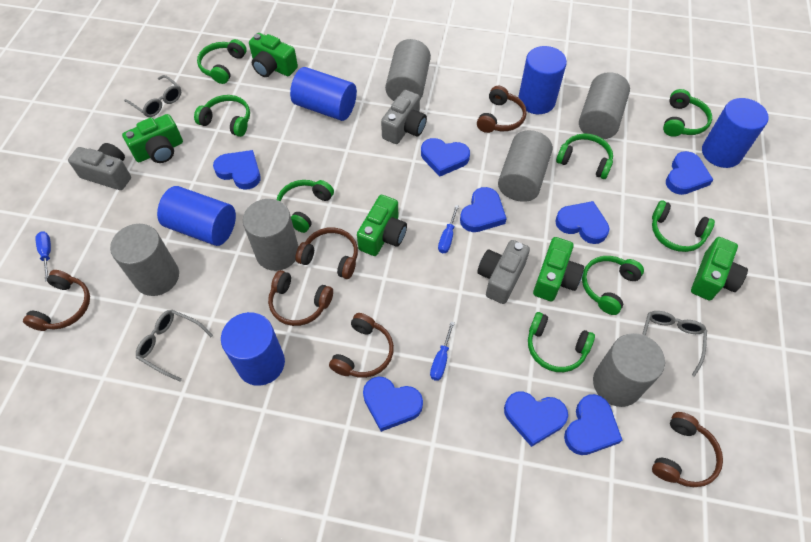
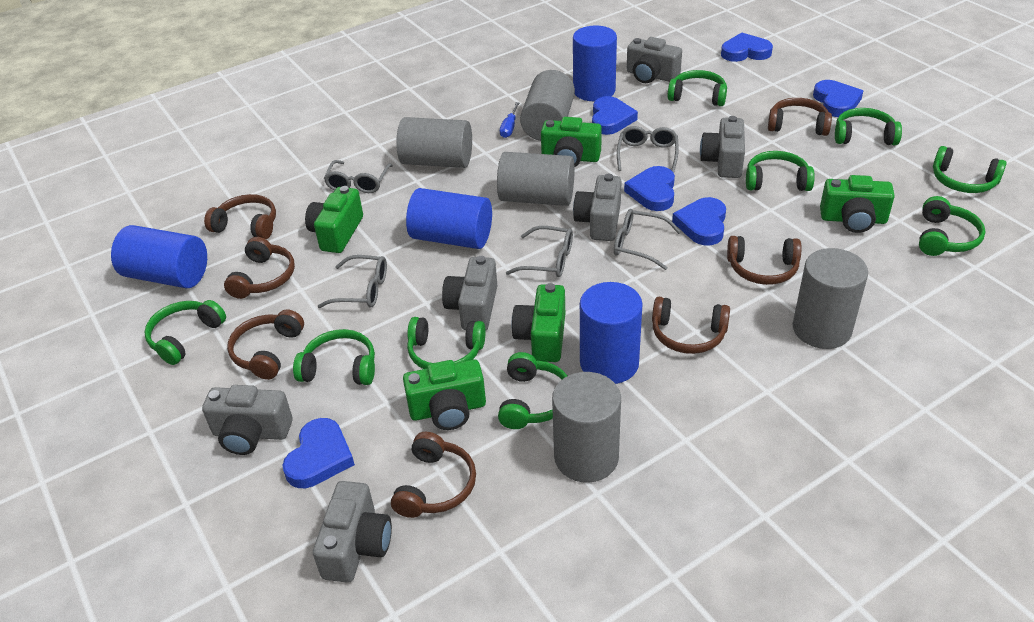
blue cylinder: 5 -> 4
blue heart: 8 -> 6
blue screwdriver: 3 -> 1
brown headphones: 6 -> 7
green headphones: 8 -> 9
grey camera: 3 -> 6
grey cylinder: 6 -> 5
grey glasses: 3 -> 5

